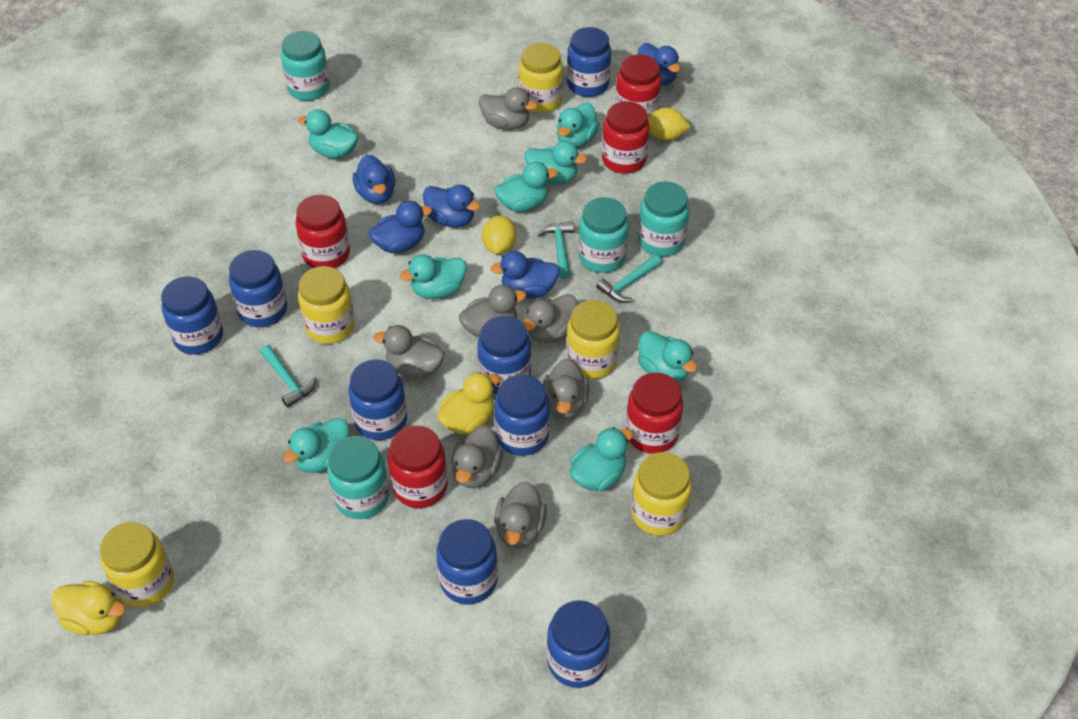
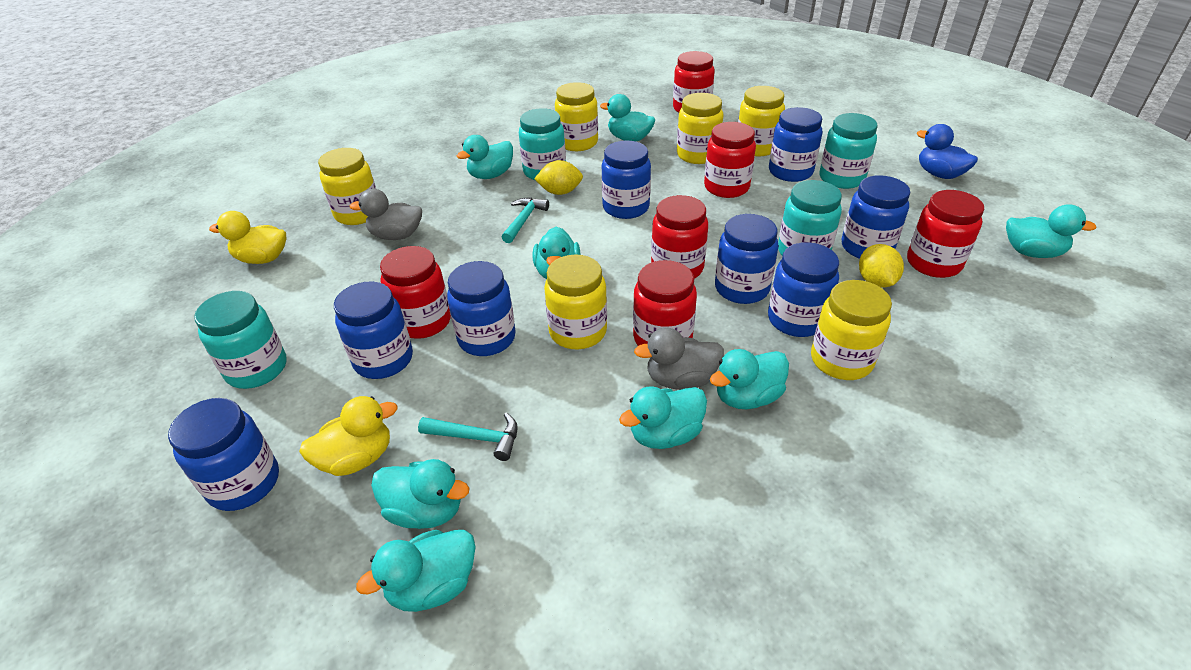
blue duck: 5 -> 1
grey duck: 7 -> 2
red jar: 5 -> 6
turquoise hammer: 3 -> 2
yellow jar: 5 -> 6

